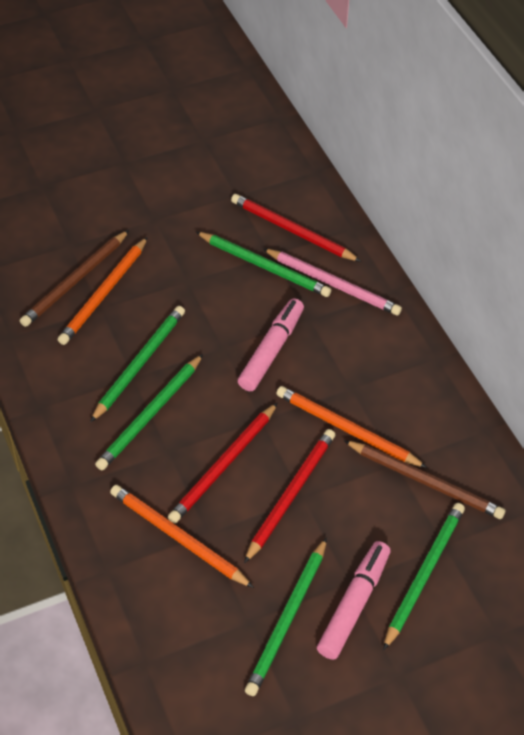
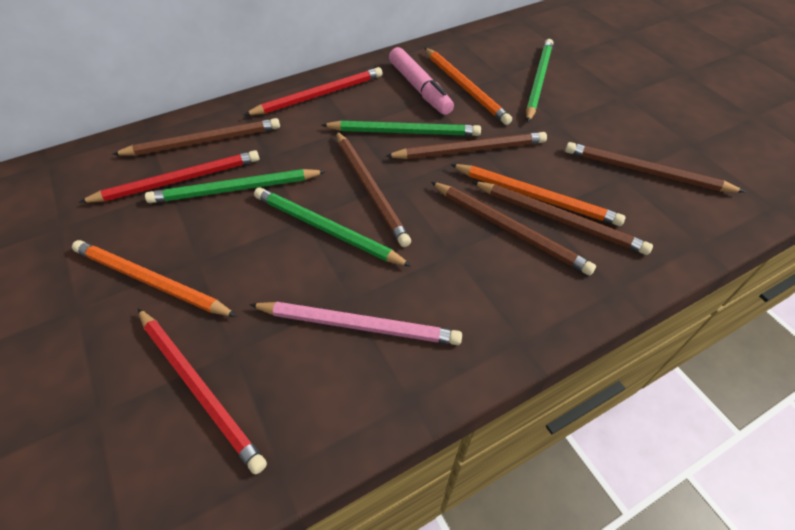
brown pencil: 2 -> 6
green pencil: 5 -> 4
pink marker: 2 -> 1

